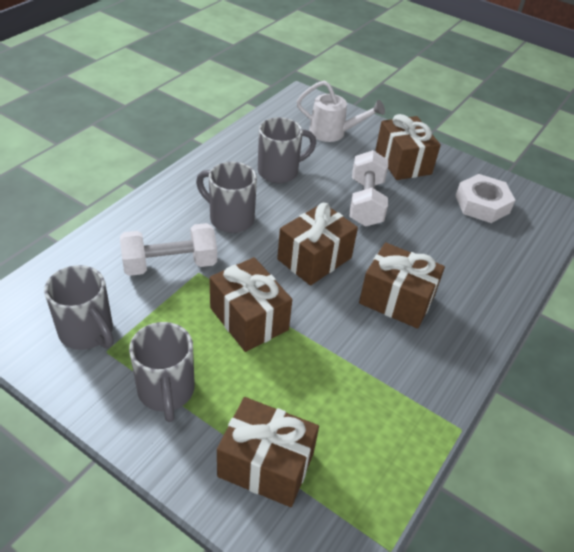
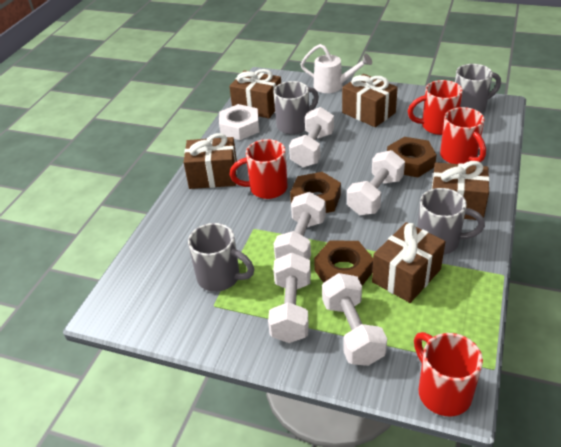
brown nut: 0 -> 3
red mug: 0 -> 4
white dumbbell: 2 -> 5

